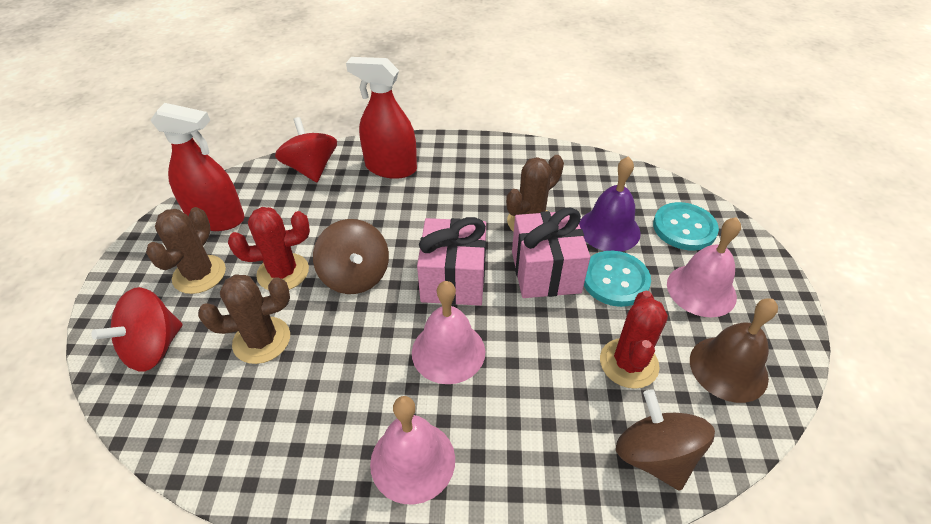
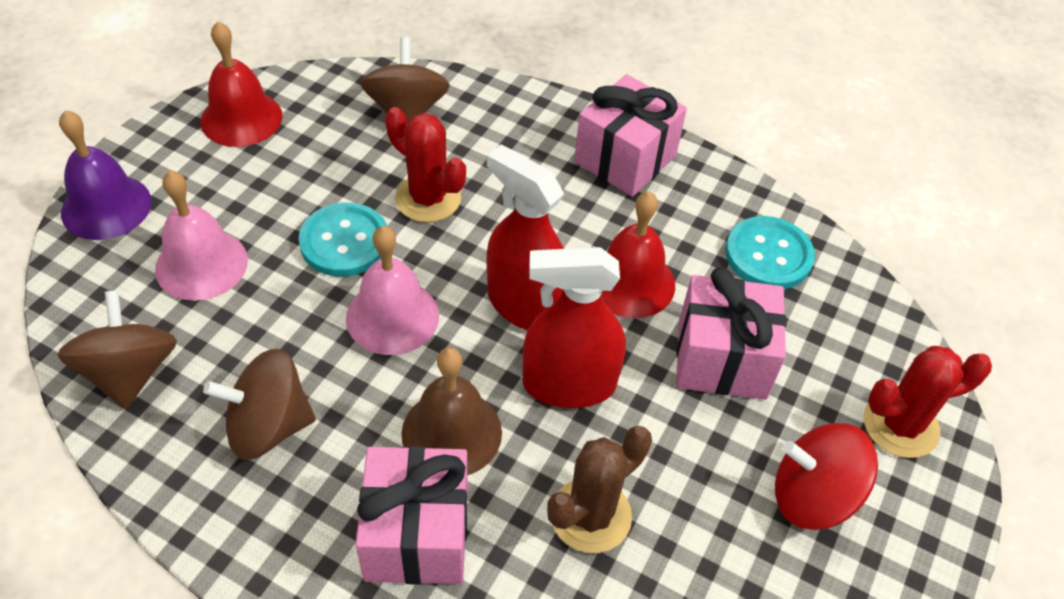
brown cactus: 3 -> 1
brown spinning top: 2 -> 3
pink bell: 3 -> 2
pink gift: 2 -> 3
red bell: 0 -> 2
red spinning top: 2 -> 1

